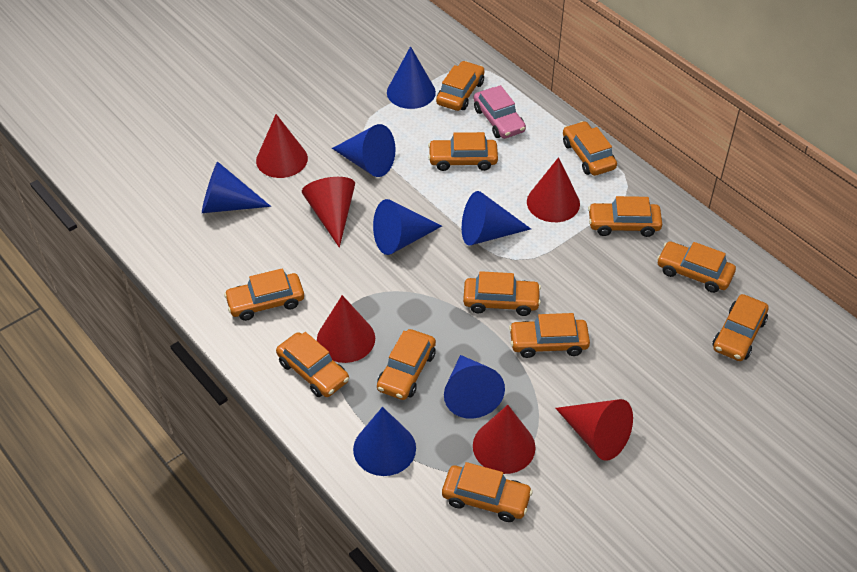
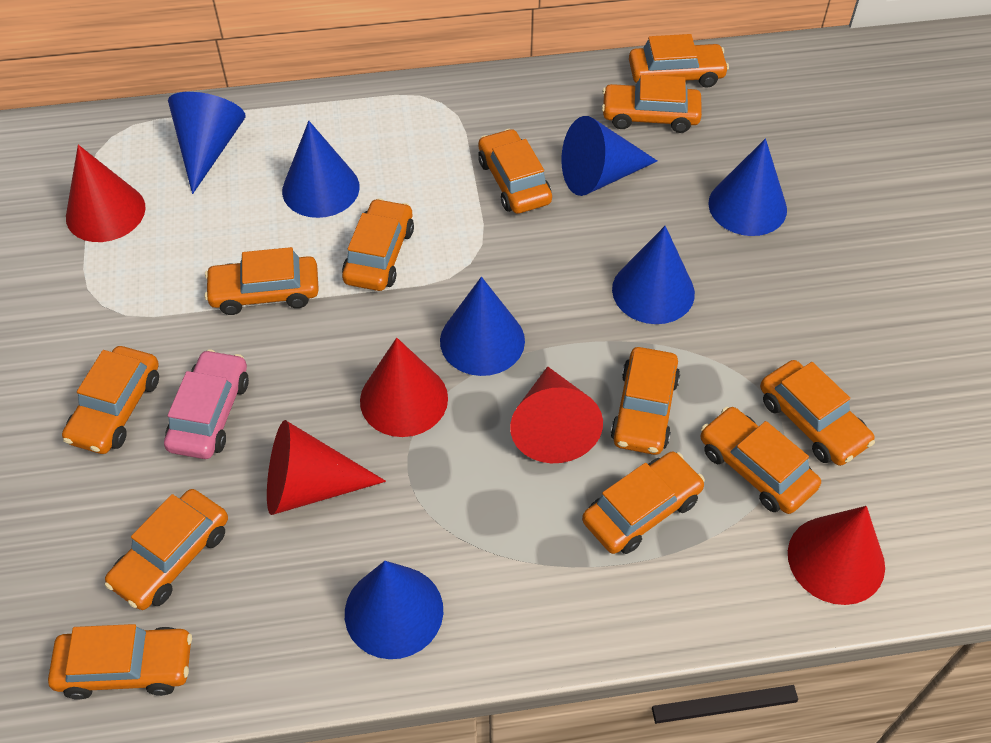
red cone: 6 -> 5

